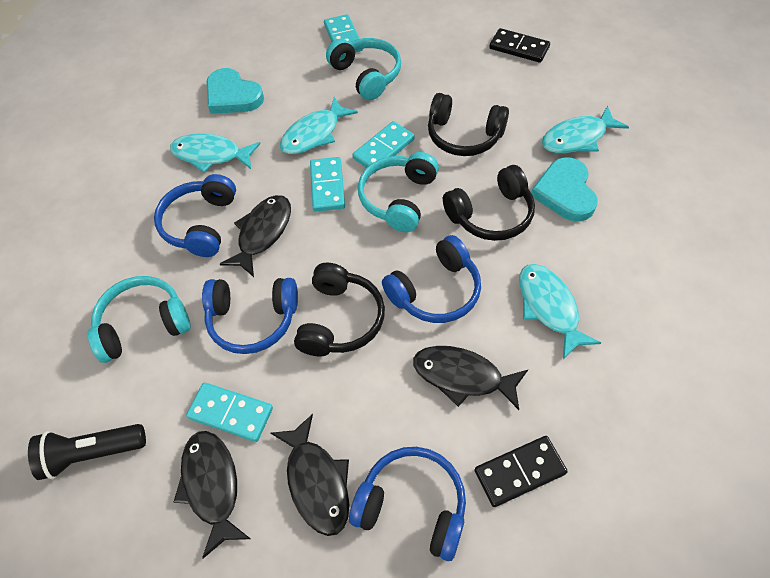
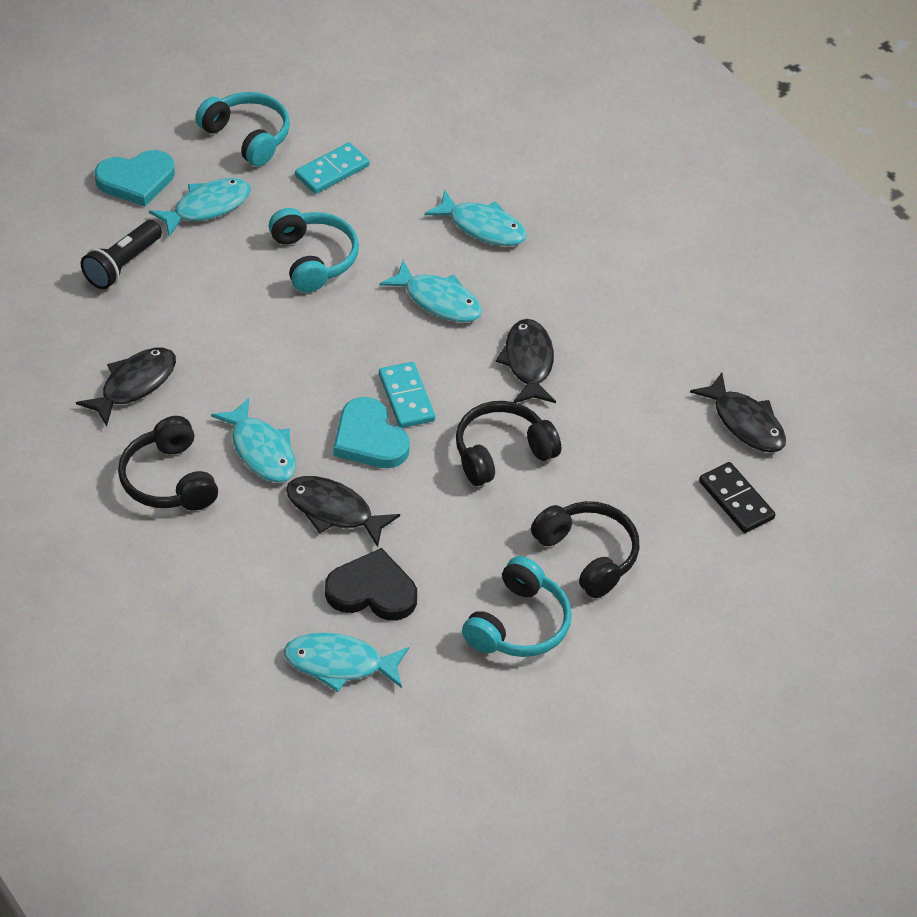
black domino: 2 -> 1
black heart: 0 -> 1
blue headphones: 4 -> 0
turquoise domino: 4 -> 2
turquoise fish: 4 -> 5

